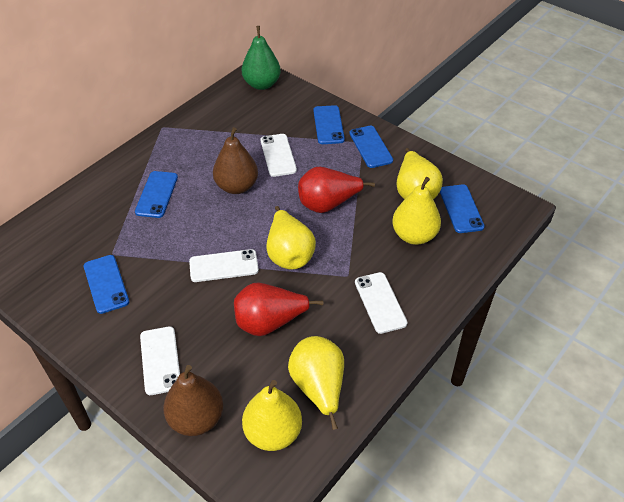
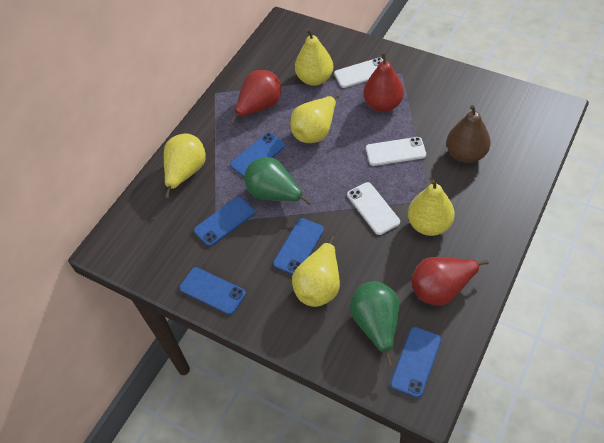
brown pear: 2 -> 1
green pear: 1 -> 2
red pear: 2 -> 3
white phone: 4 -> 3

